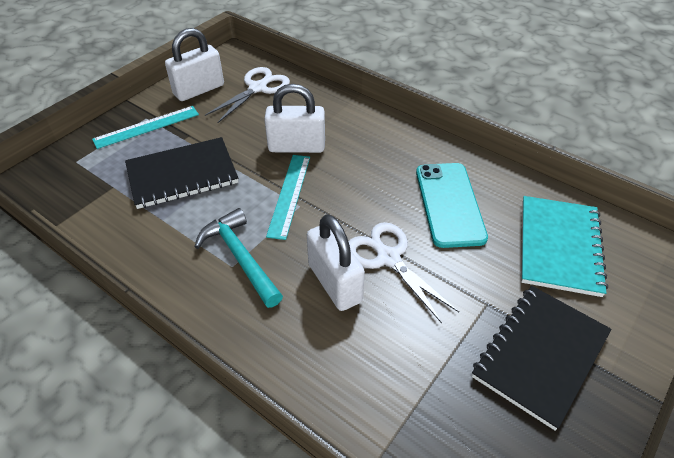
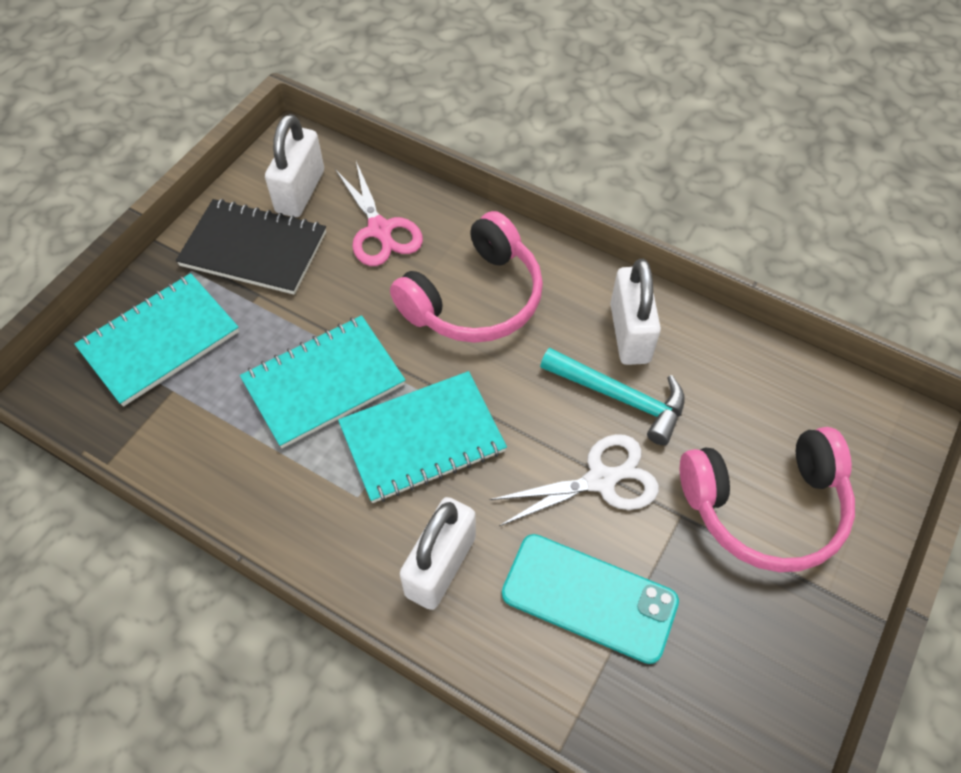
black notebook: 2 -> 1
pink headphones: 0 -> 2
pink scissors: 0 -> 1
turquoise notebook: 1 -> 3
turquoise ruler: 2 -> 0
white scissors: 2 -> 1

